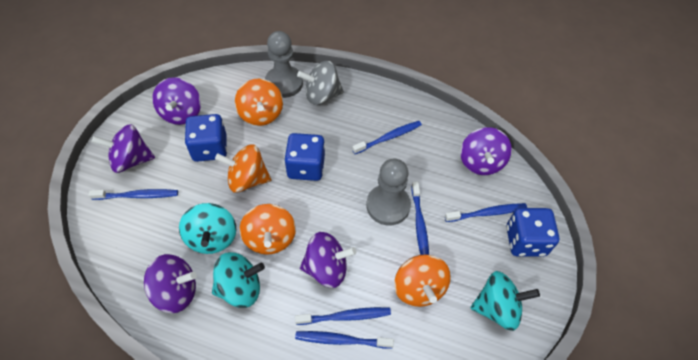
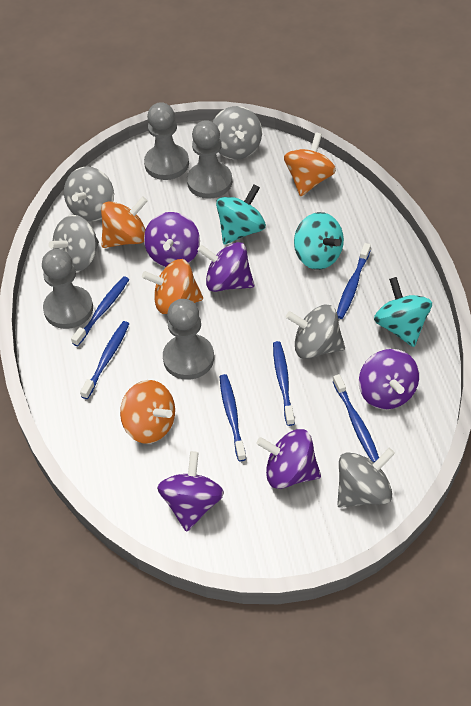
blue dice: 3 -> 0
grey pawn: 2 -> 4
grey spinning top: 1 -> 5

